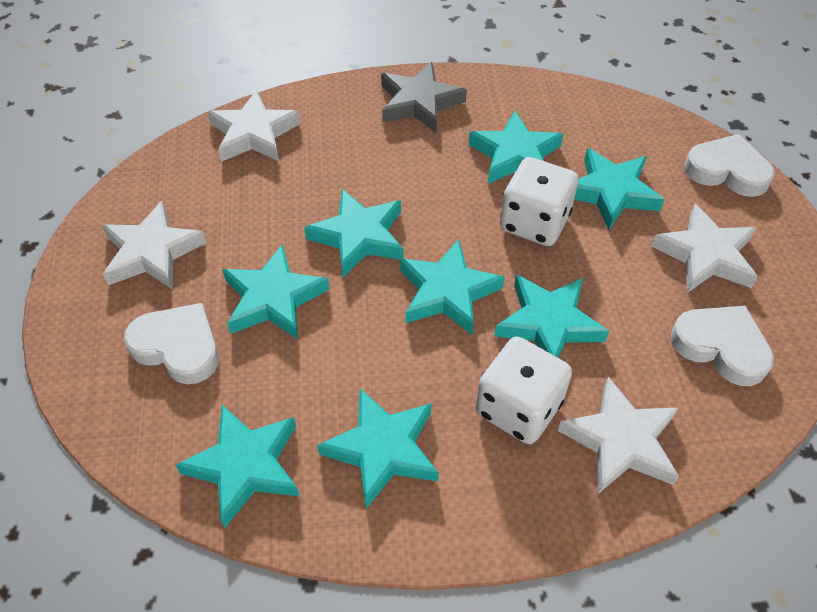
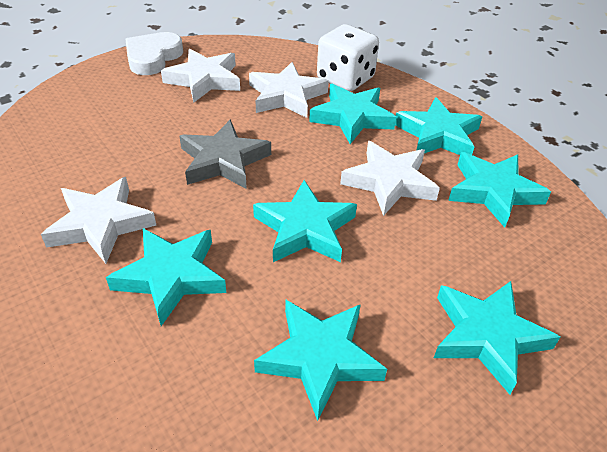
turquoise star: 8 -> 7
white dice: 2 -> 1
white heart: 3 -> 1

